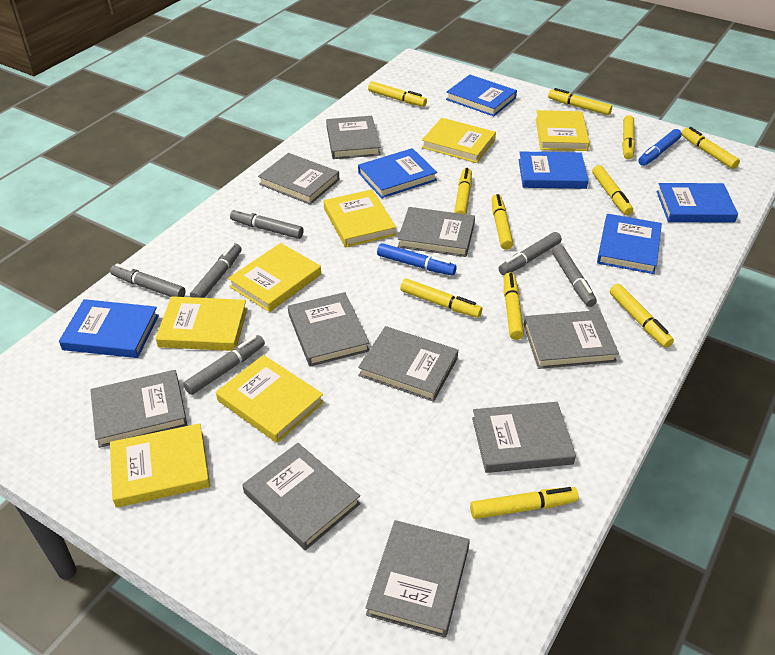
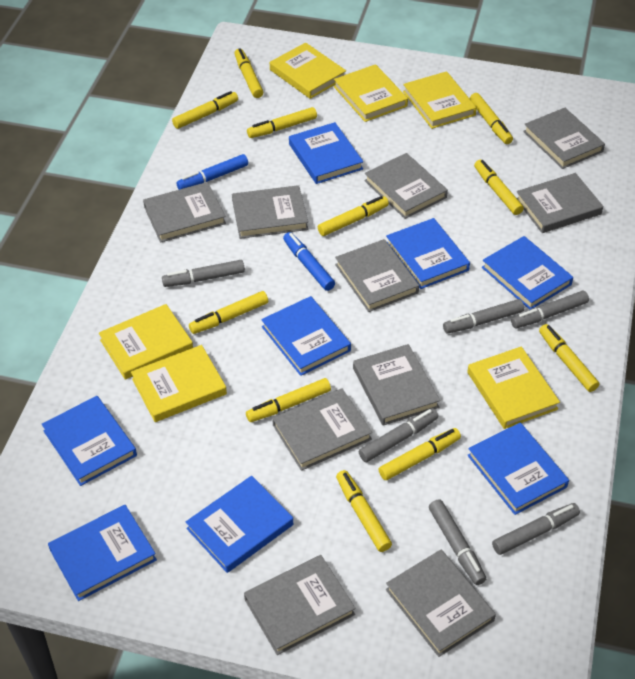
blue book: 6 -> 8
yellow book: 7 -> 6

